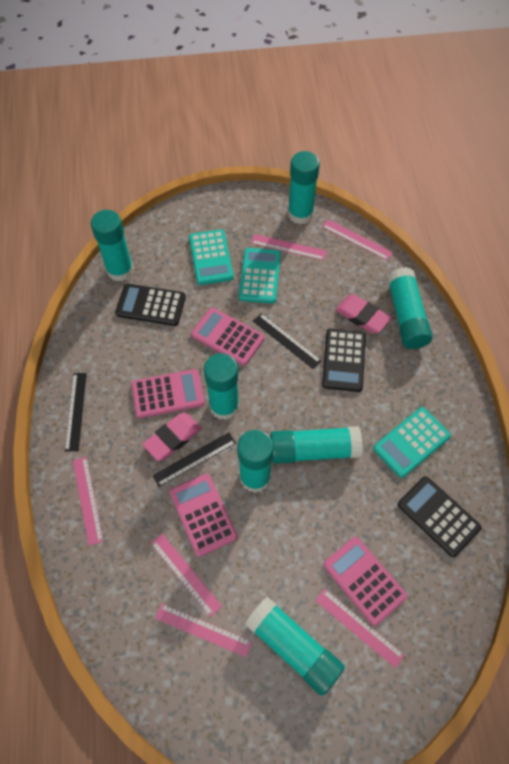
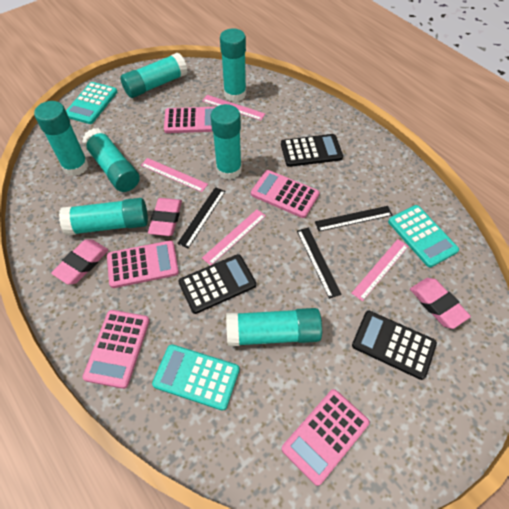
pink calculator: 4 -> 5
pink eraser: 2 -> 3
pink ruler: 6 -> 4

